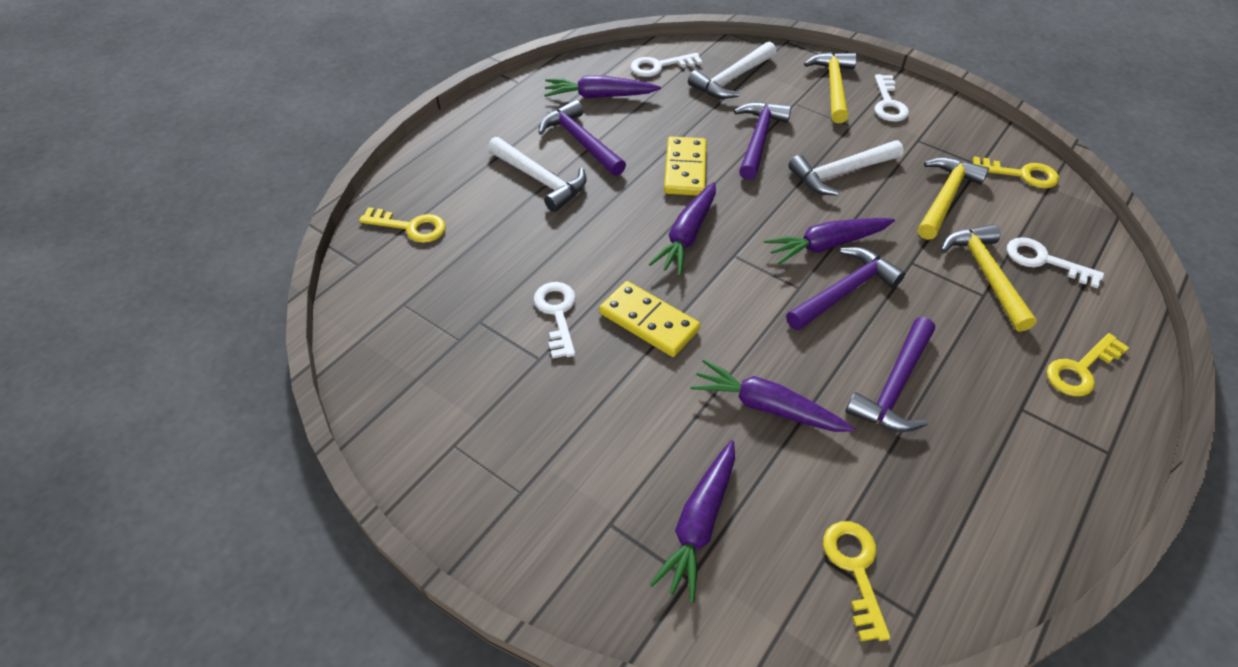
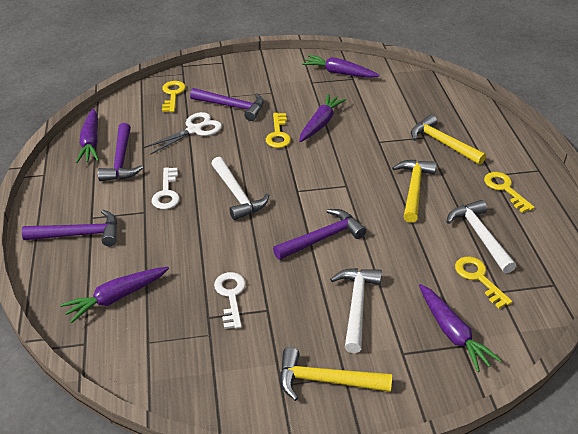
white key: 4 -> 2
white scissors: 0 -> 1
yellow domino: 2 -> 0

